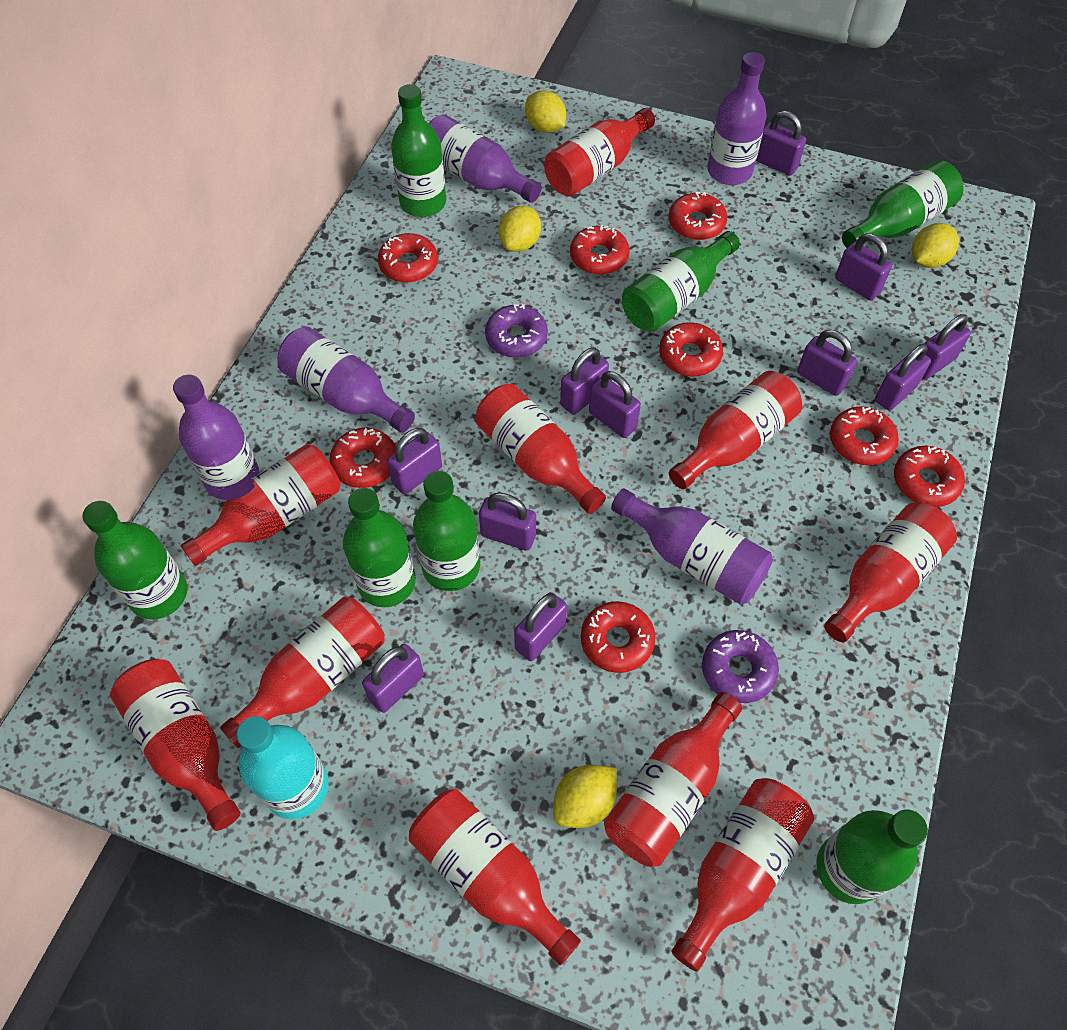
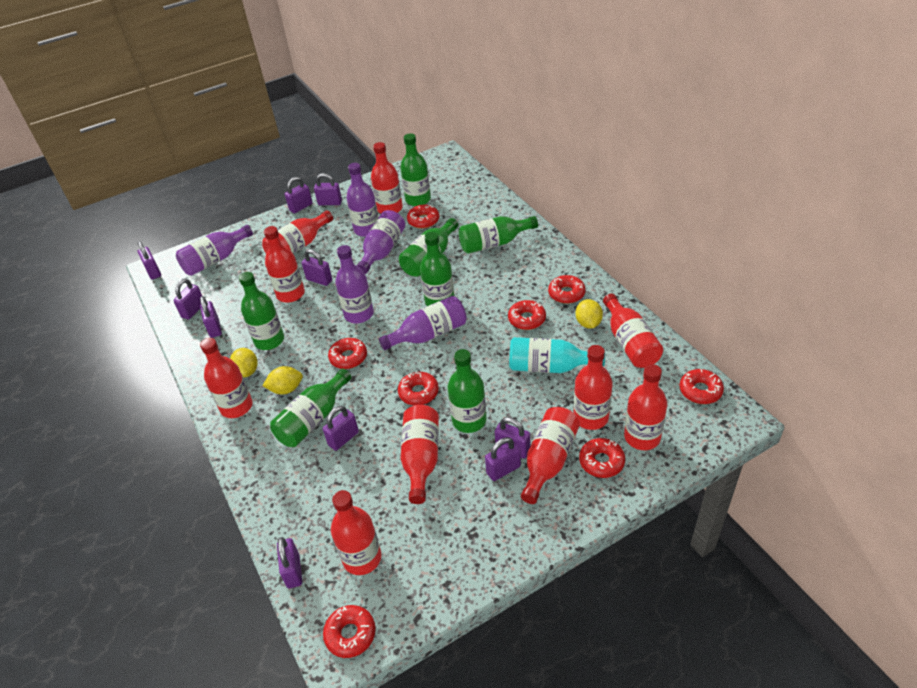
purple donut: 2 -> 0
purple padlock: 11 -> 10
yellow lemon: 4 -> 3

